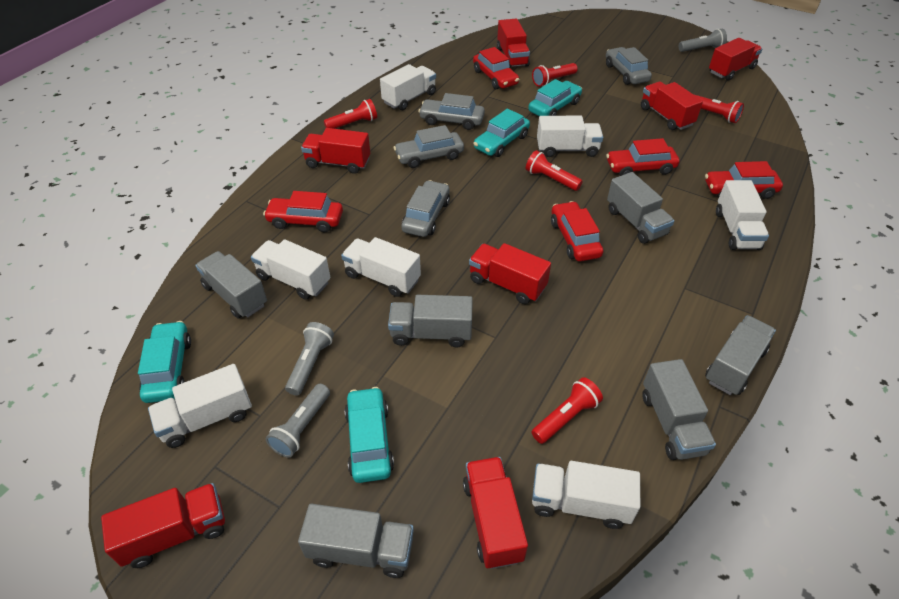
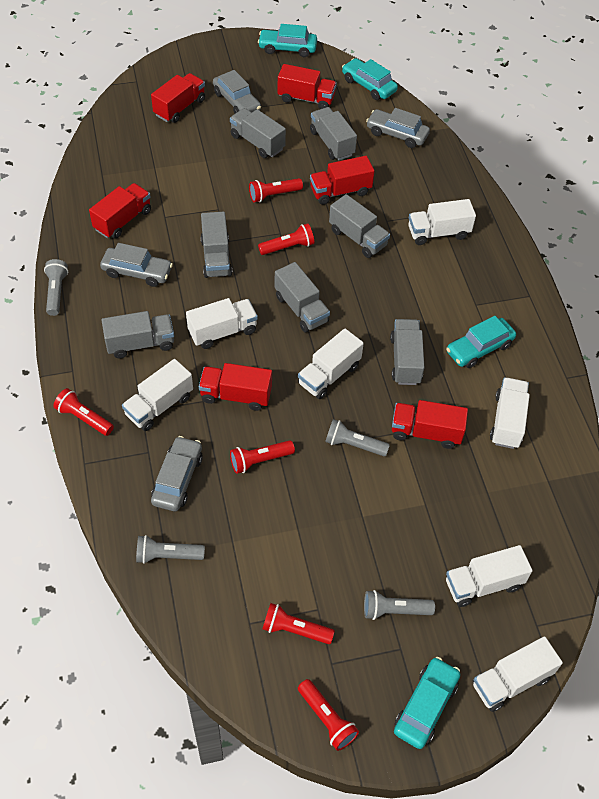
grey flashlight: 3 -> 4
grey truck: 6 -> 7
red car: 5 -> 0
red flashlight: 5 -> 6
red truck: 7 -> 6

